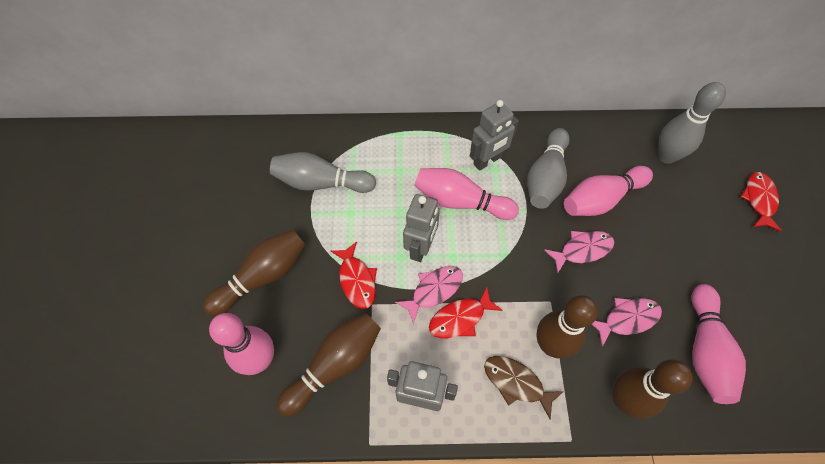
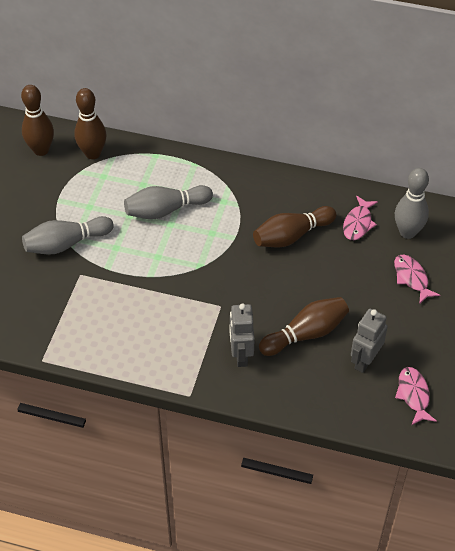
brown fish: 1 -> 0
grey robot: 3 -> 2
pink bowling pin: 4 -> 0
red fish: 3 -> 0

